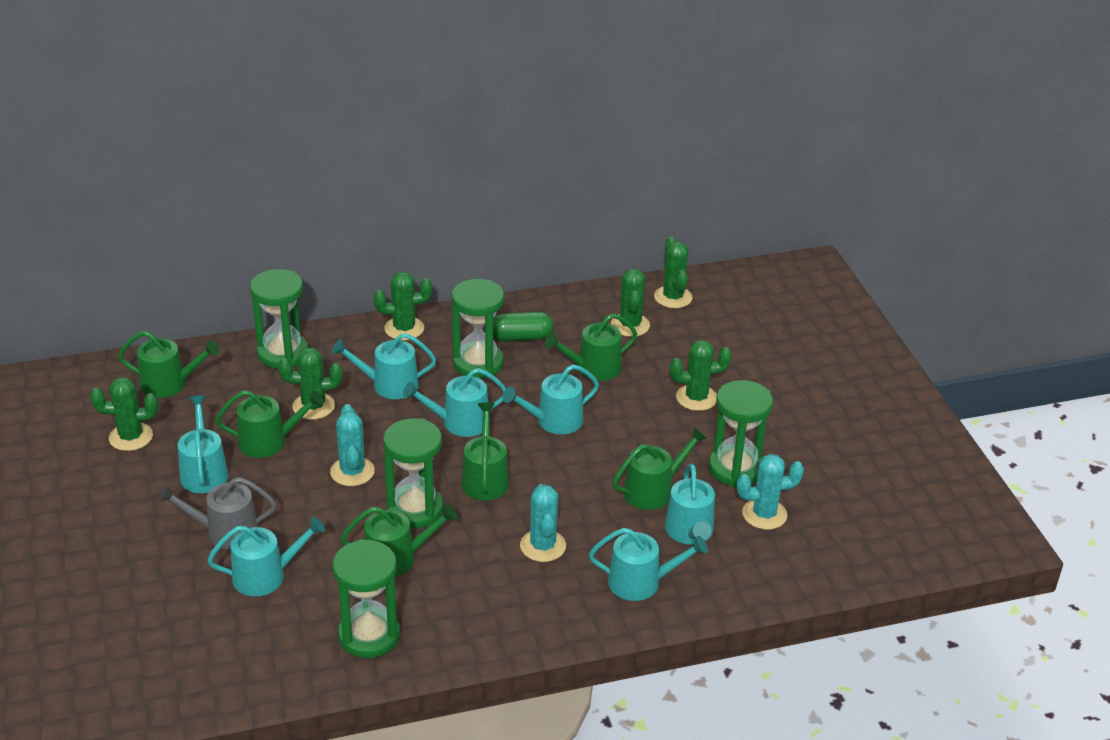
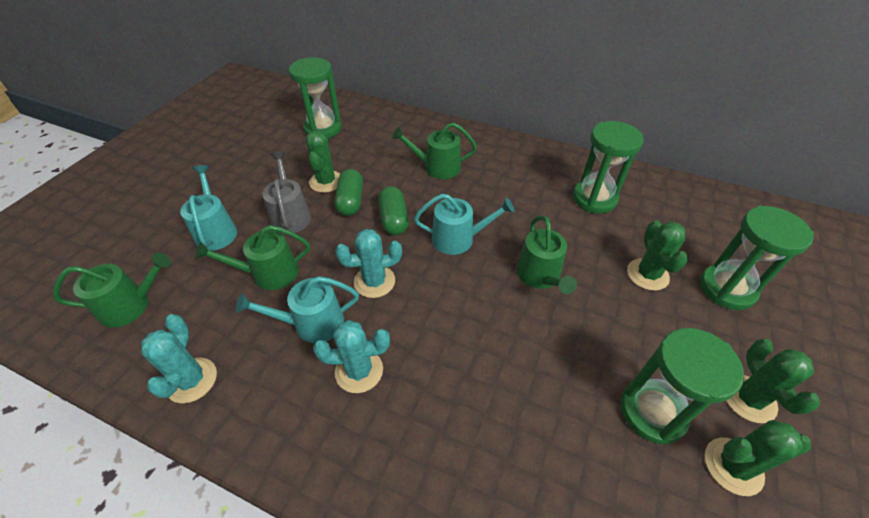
green cactus: 6 -> 4
green capsule: 1 -> 2
green hourglass: 5 -> 4
green watering can: 6 -> 4
turquoise watering can: 7 -> 3

